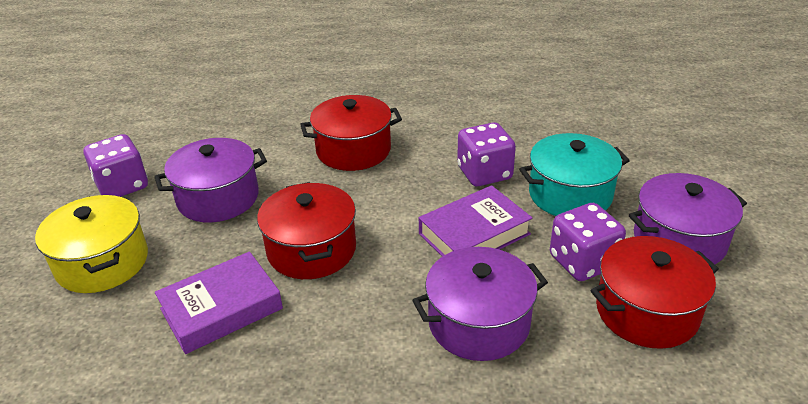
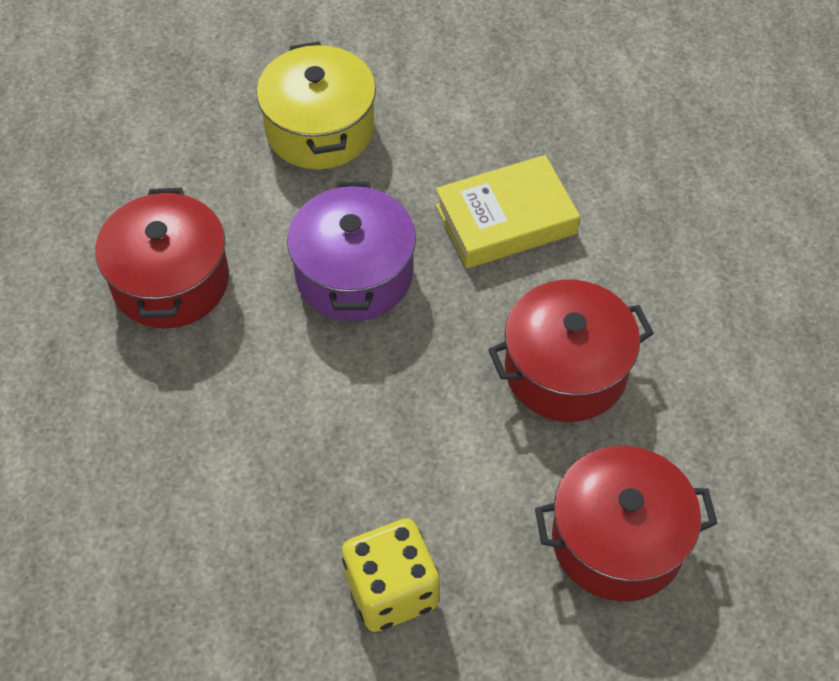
purple book: 2 -> 0
purple dice: 3 -> 0
purple pot: 3 -> 1
turquoise pot: 1 -> 0
yellow book: 0 -> 1
yellow dice: 0 -> 1

